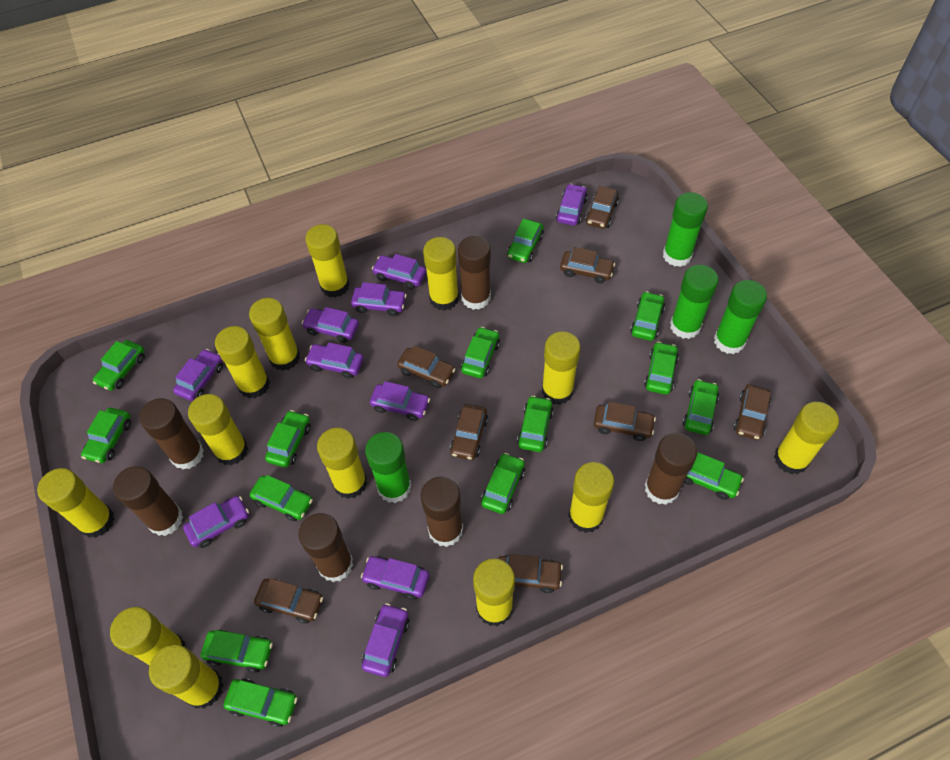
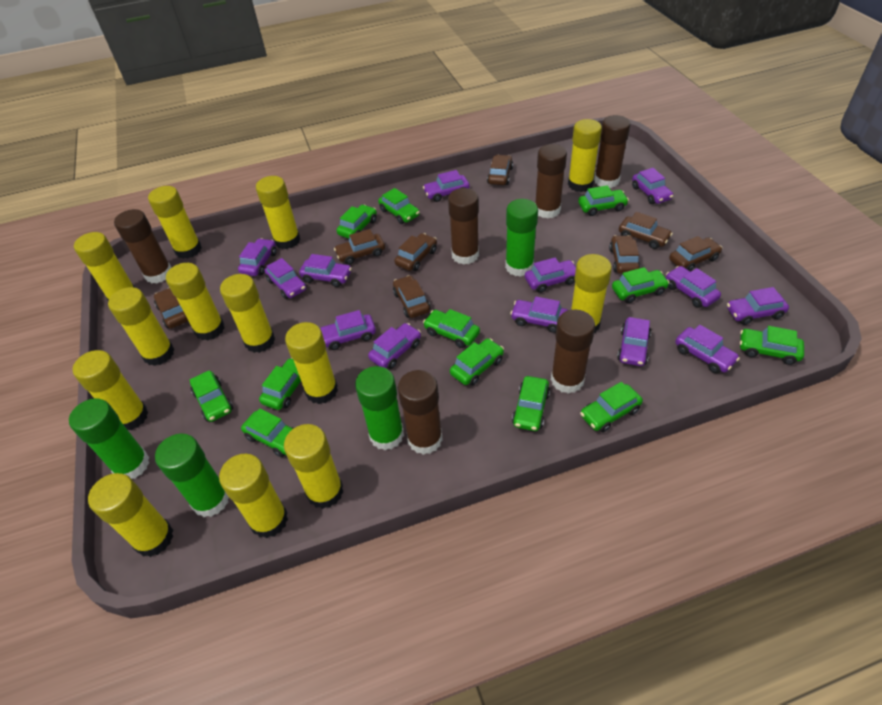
green car: 14 -> 12
purple car: 10 -> 13

